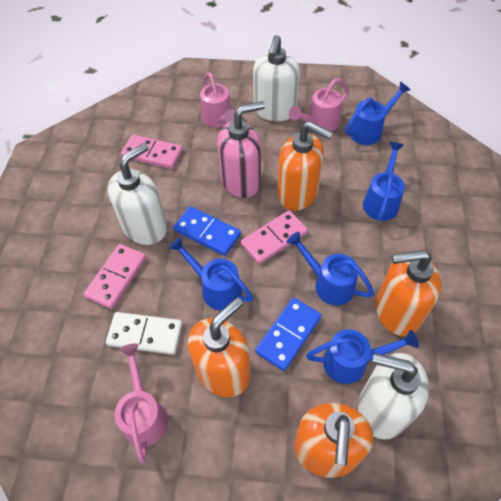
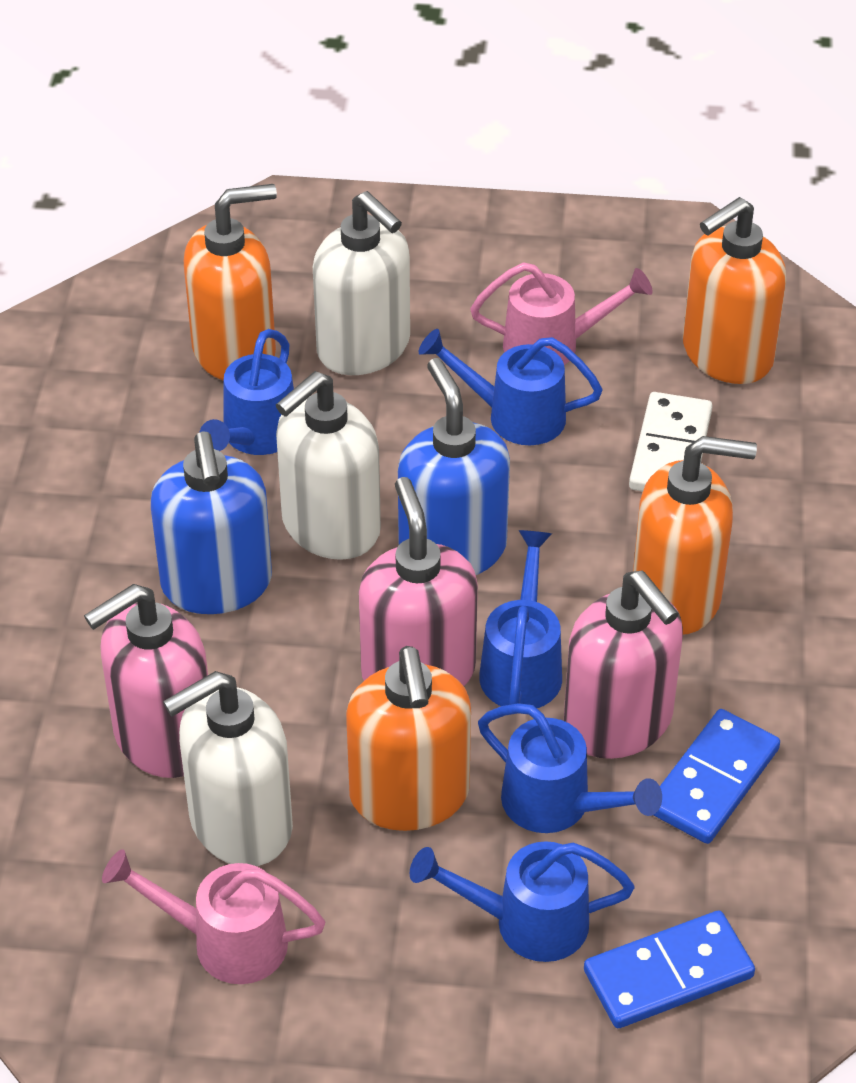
blue soap dispenser: 0 -> 2
pink domino: 3 -> 0
pink soap dispenser: 1 -> 3
pink watering can: 3 -> 2

